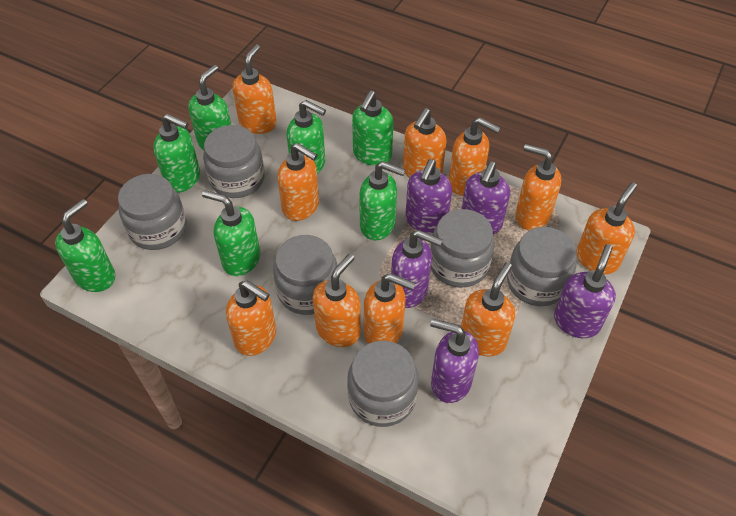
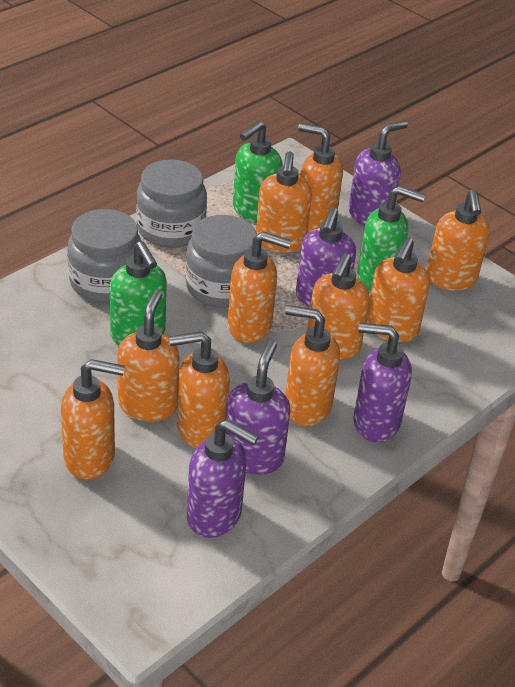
green soap dispenser: 7 -> 3
grey jar: 6 -> 3

